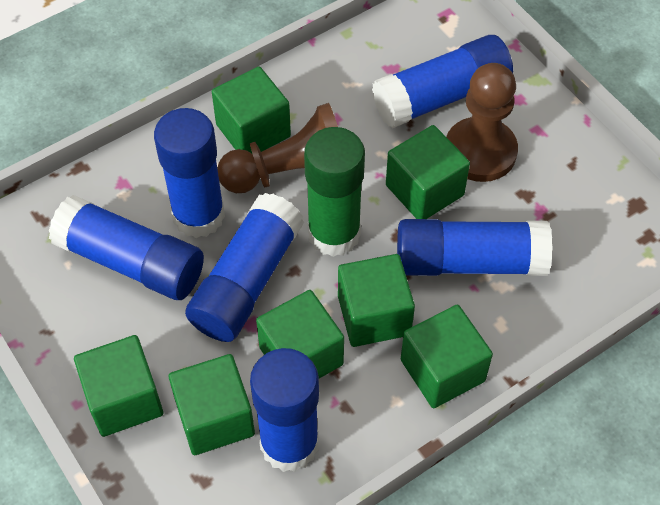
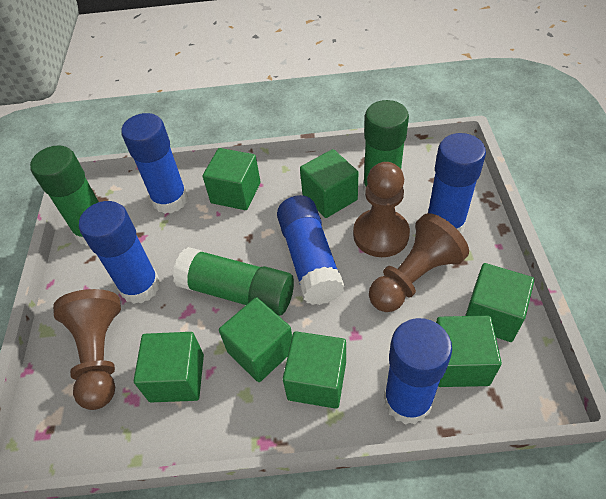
blue glue stick: 6 -> 5
brown pawn: 2 -> 3
green glue stick: 1 -> 3

